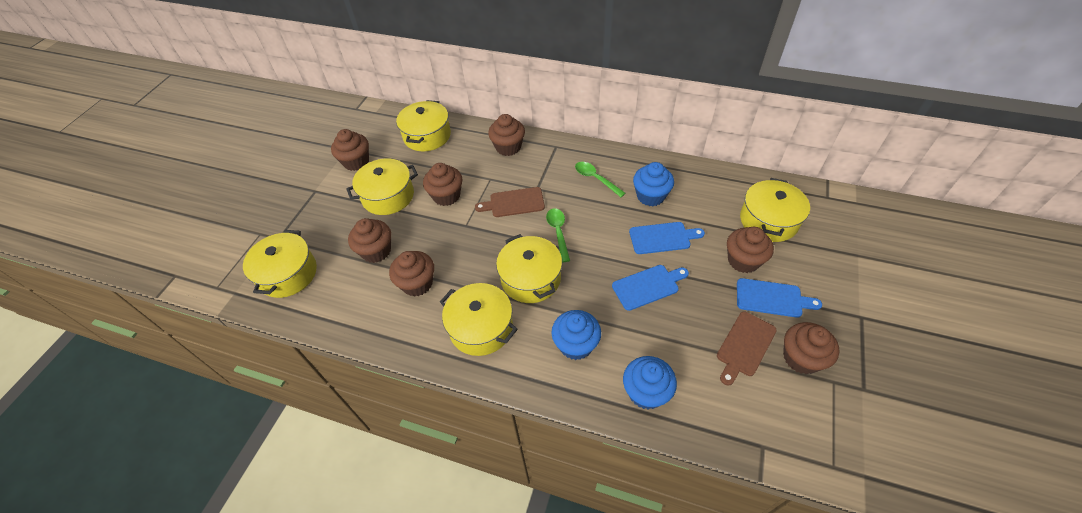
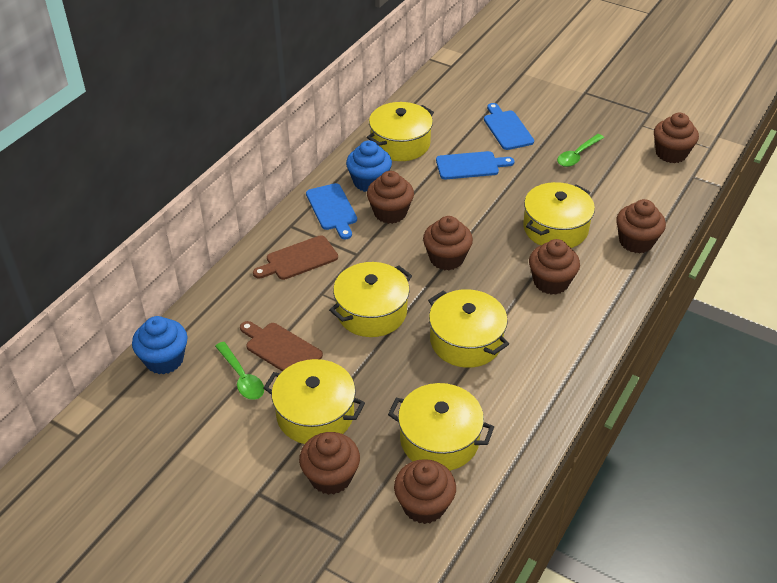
blue cupcake: 3 -> 2

